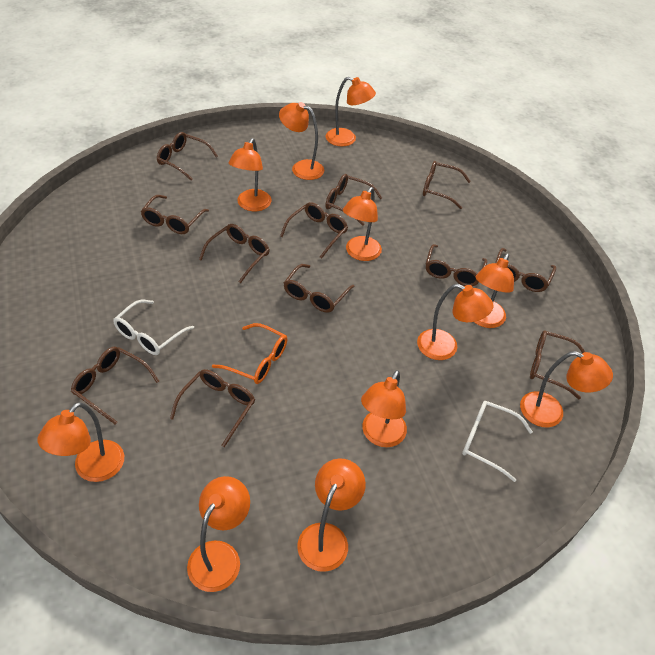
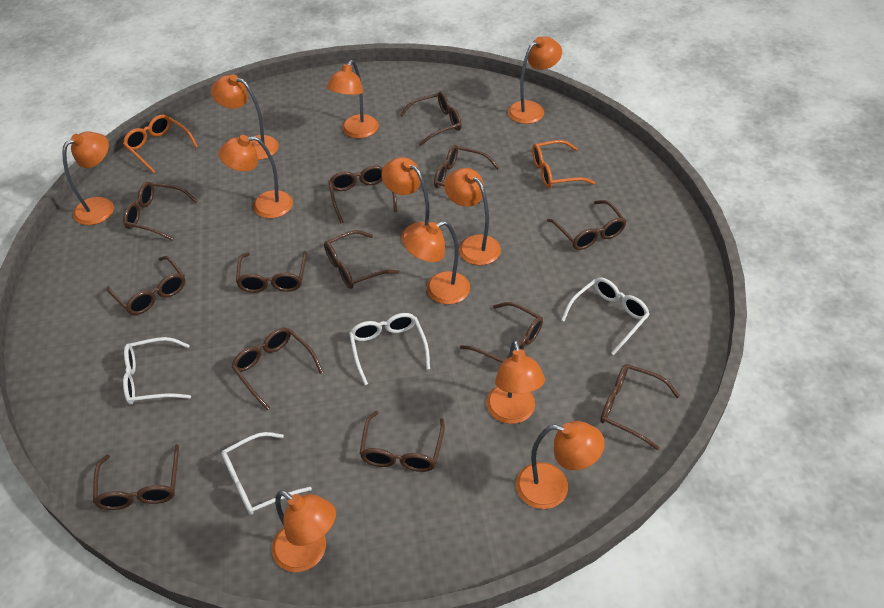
brown glasses: 12 -> 13
orange glasses: 1 -> 2
white glasses: 2 -> 4

